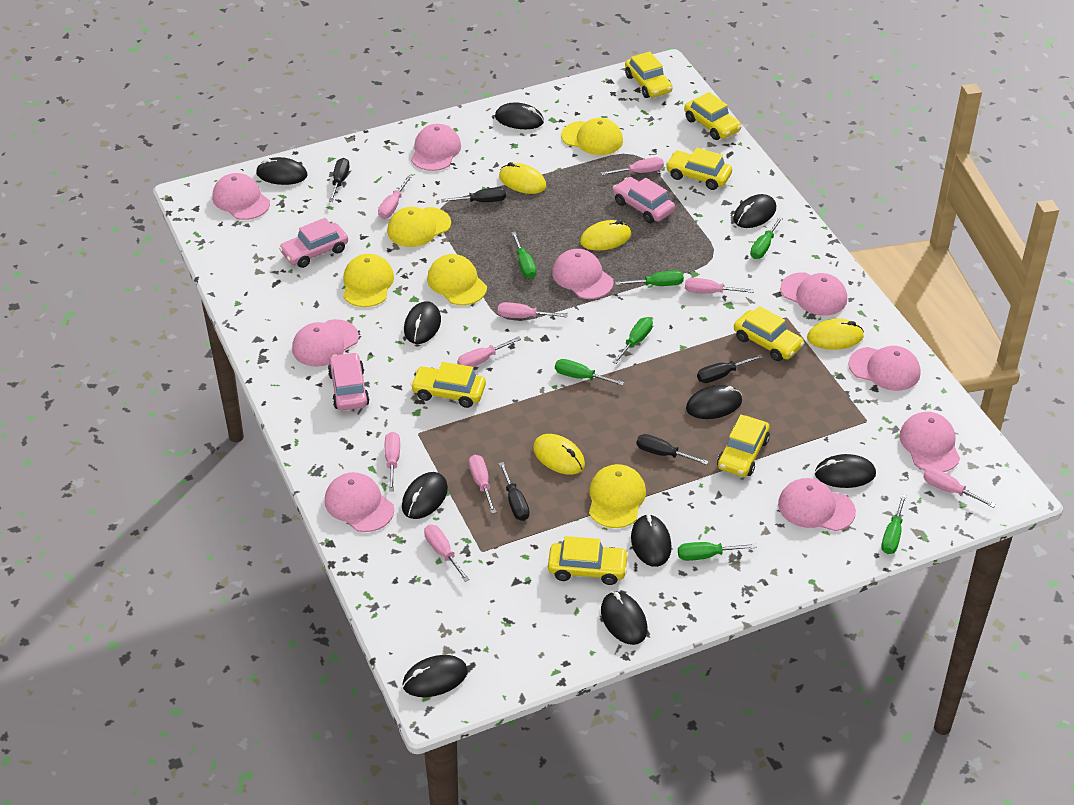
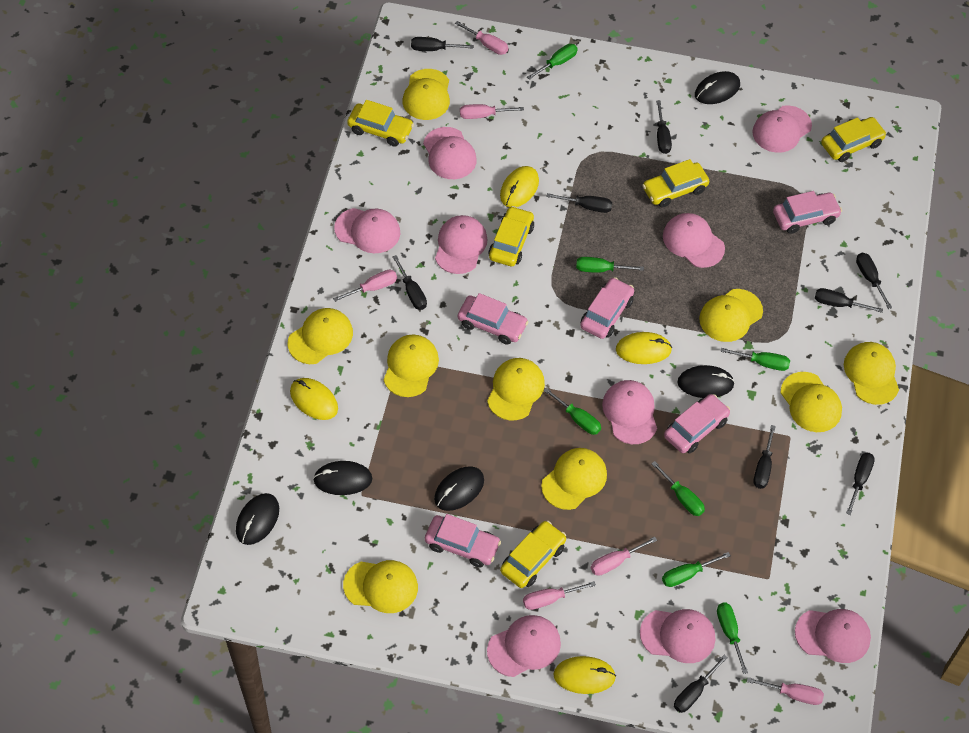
black mouse: 10 -> 5
black screwdriver: 5 -> 9
pink car: 3 -> 5
pink screwdriver: 9 -> 6
yellow cap: 5 -> 9
yellow car: 7 -> 5

